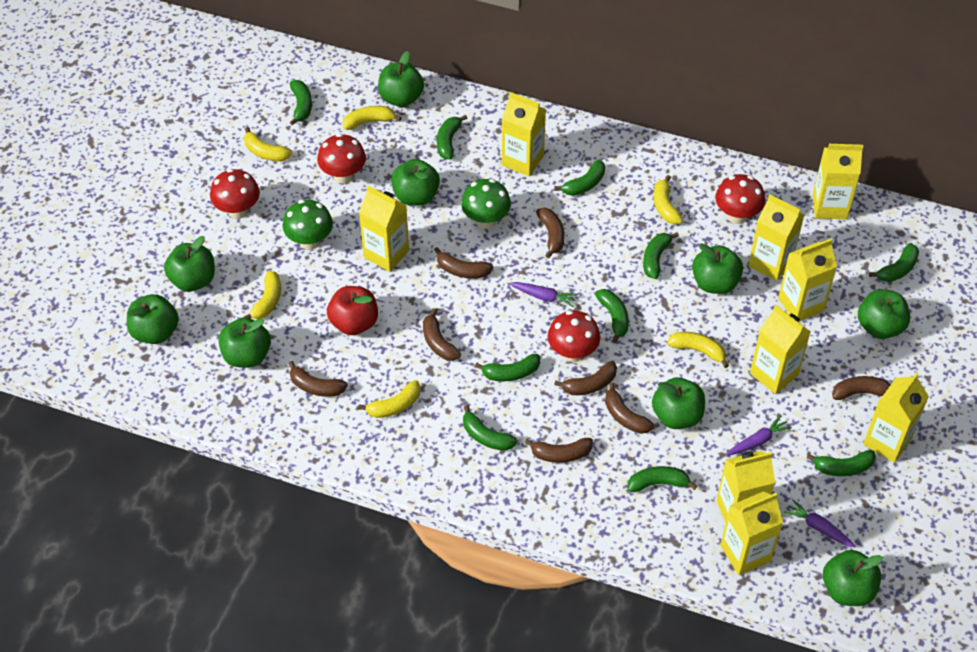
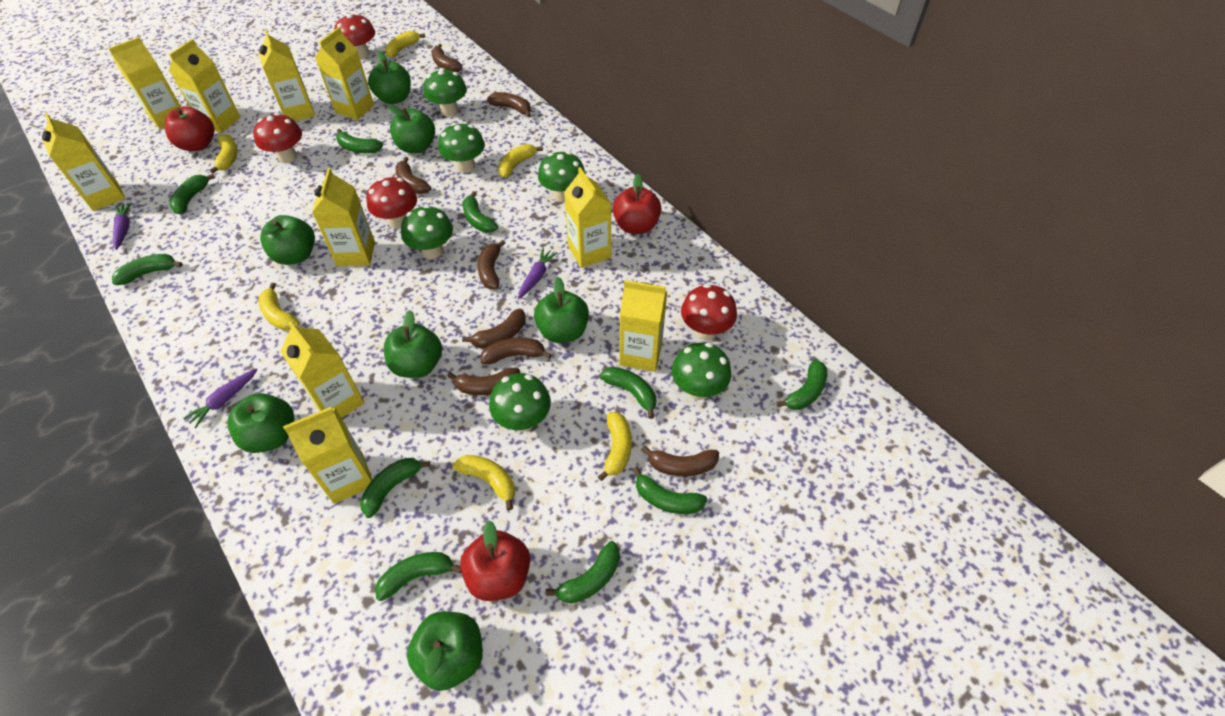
green apple: 9 -> 7
green mushroom: 2 -> 6
red apple: 1 -> 3
yellow carton: 9 -> 10

